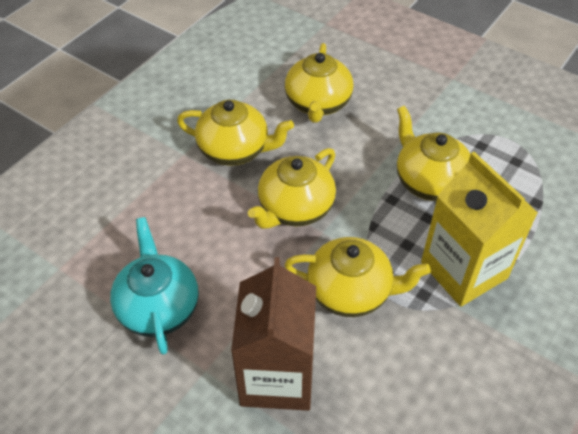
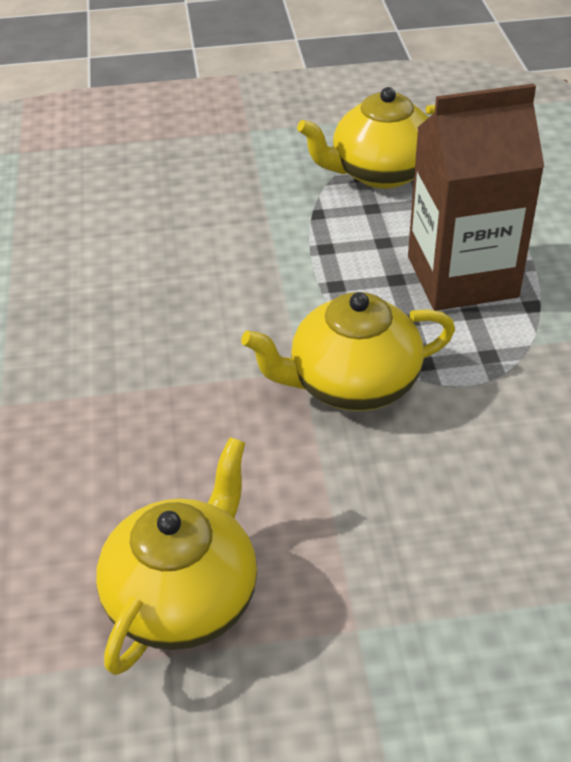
turquoise teapot: 1 -> 0
yellow carton: 1 -> 0
yellow teapot: 5 -> 3

